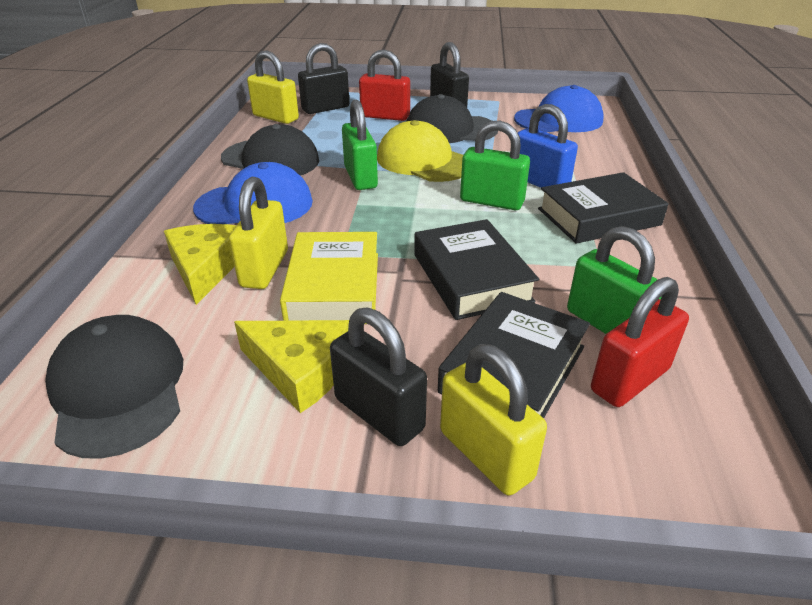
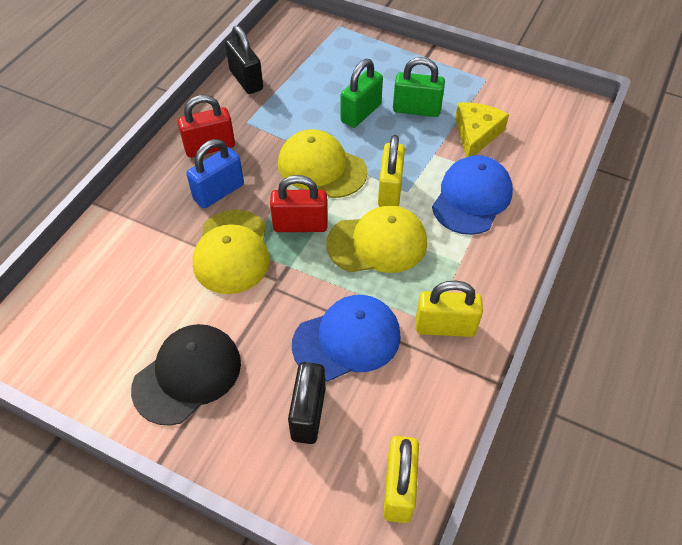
black book: 3 -> 0
black cap: 3 -> 1
black padlock: 3 -> 2
green padlock: 3 -> 2
yellow book: 1 -> 0
yellow cap: 1 -> 3
yellow cheese: 2 -> 1

